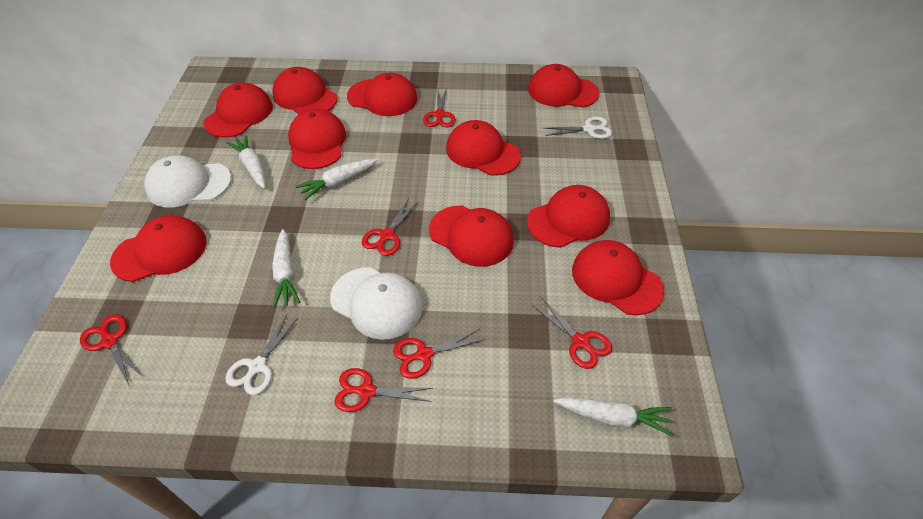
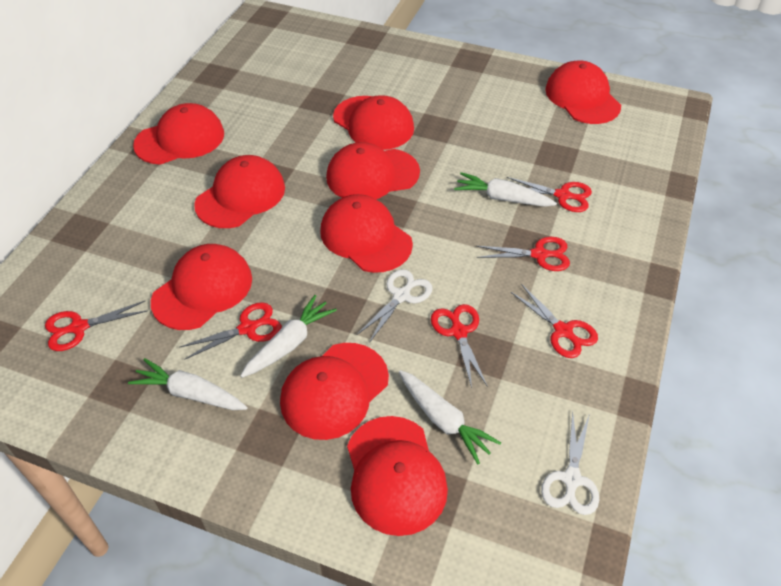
red cap: 10 -> 9
white cap: 2 -> 0

